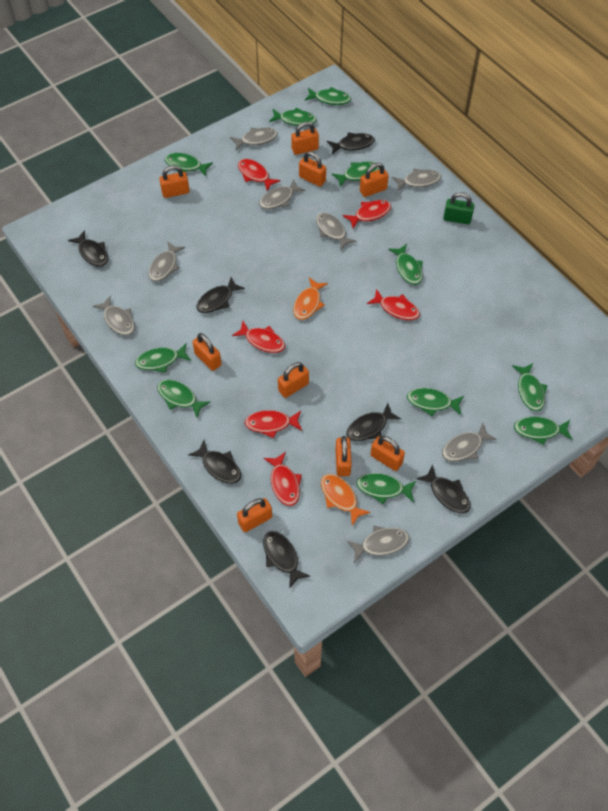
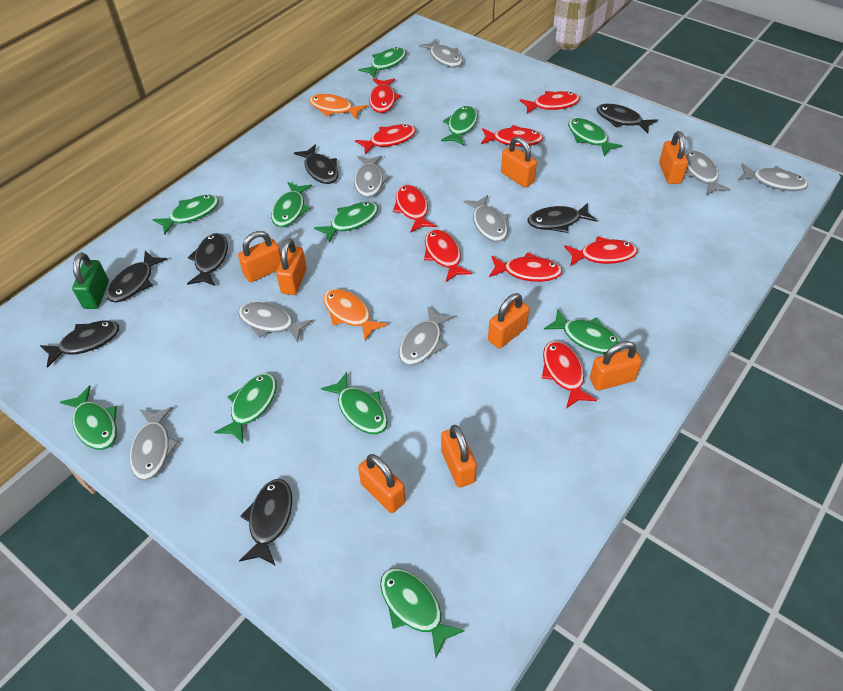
orange padlock: 9 -> 8
red fish: 6 -> 9

